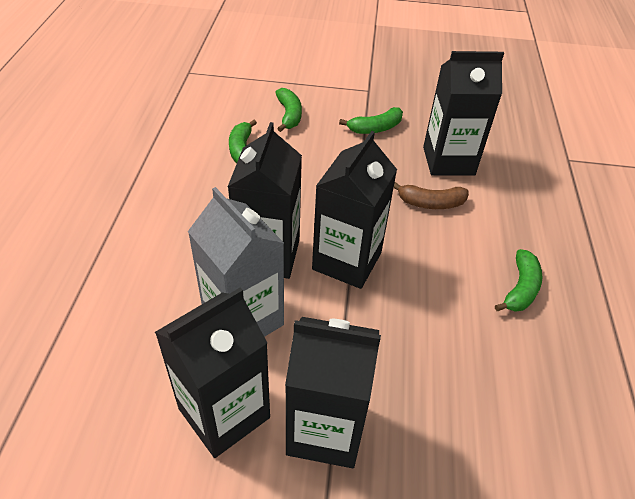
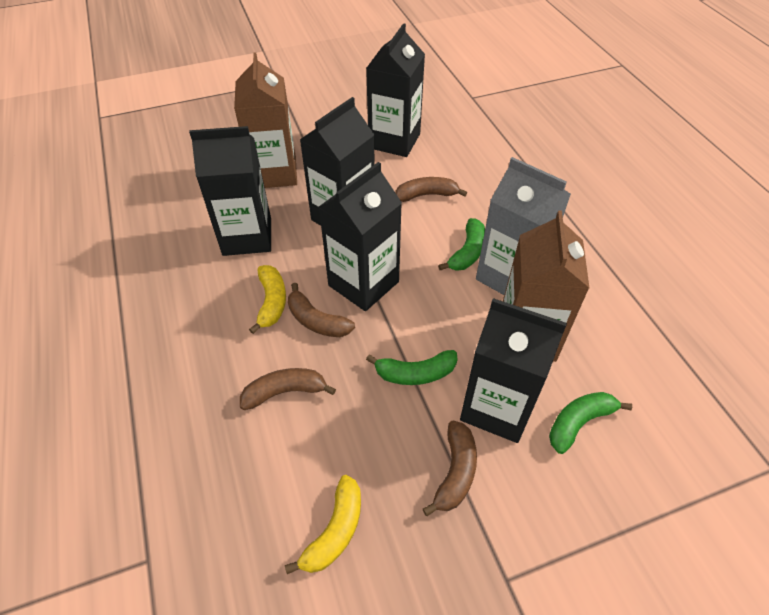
brown banana: 1 -> 4
brown carton: 0 -> 2
green banana: 4 -> 3
yellow banana: 0 -> 2

